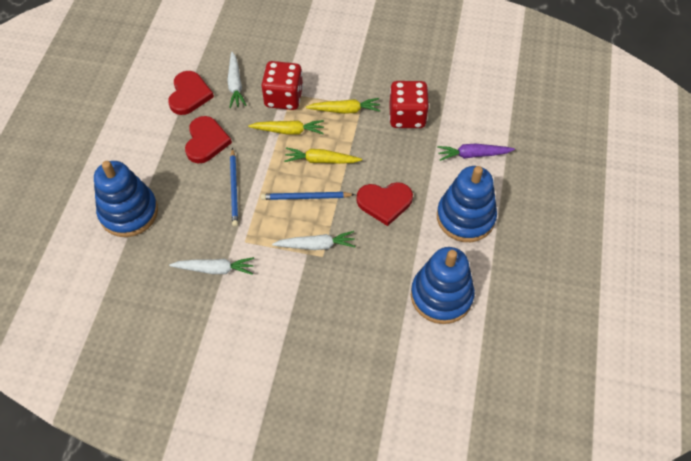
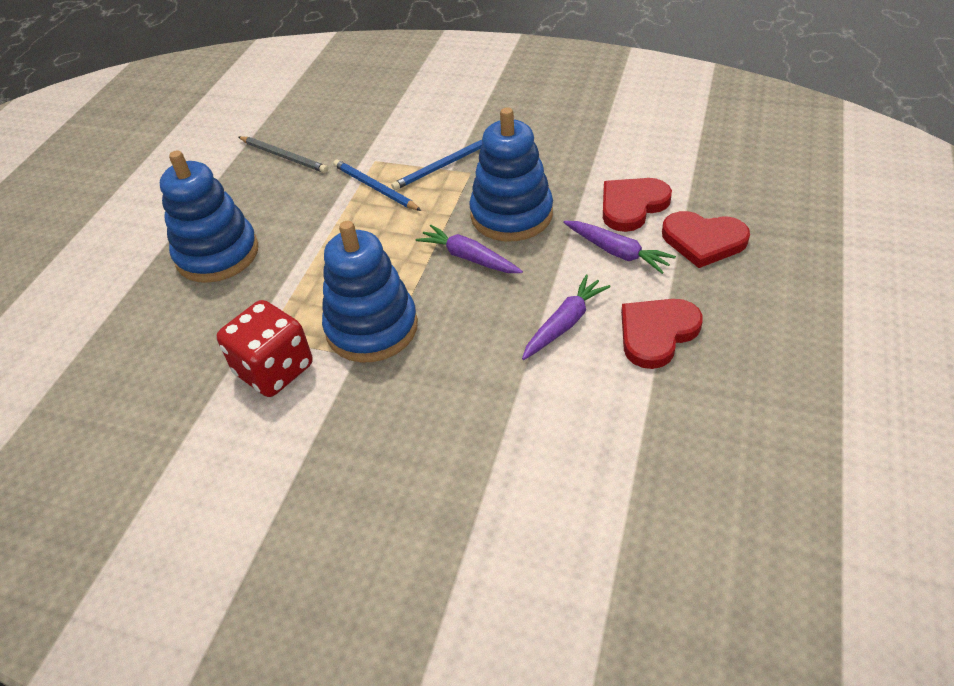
grey pencil: 0 -> 1
purple carrot: 1 -> 3
red dice: 2 -> 1
white carrot: 3 -> 0
yellow carrot: 3 -> 0

